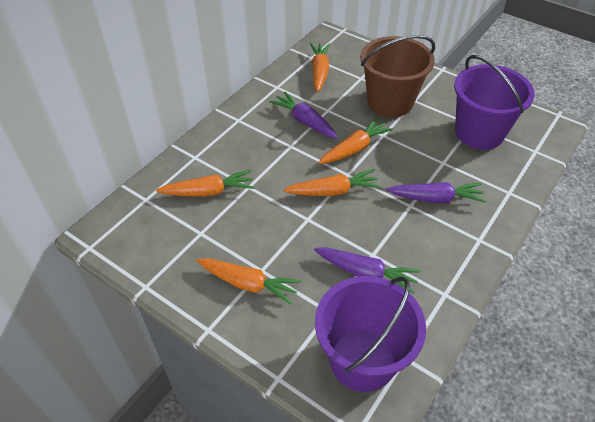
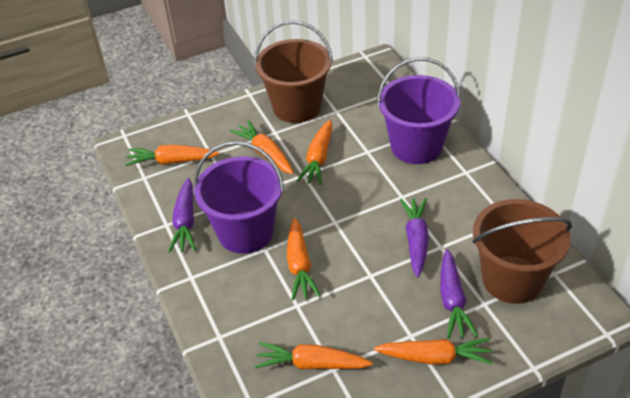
brown bucket: 1 -> 2
orange carrot: 5 -> 6

